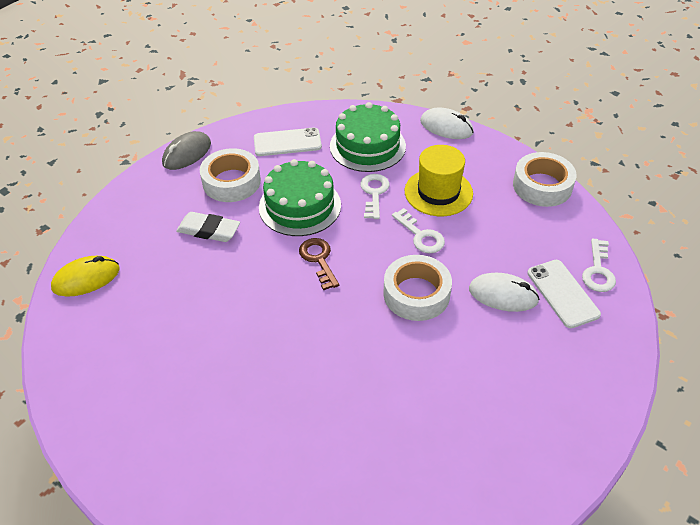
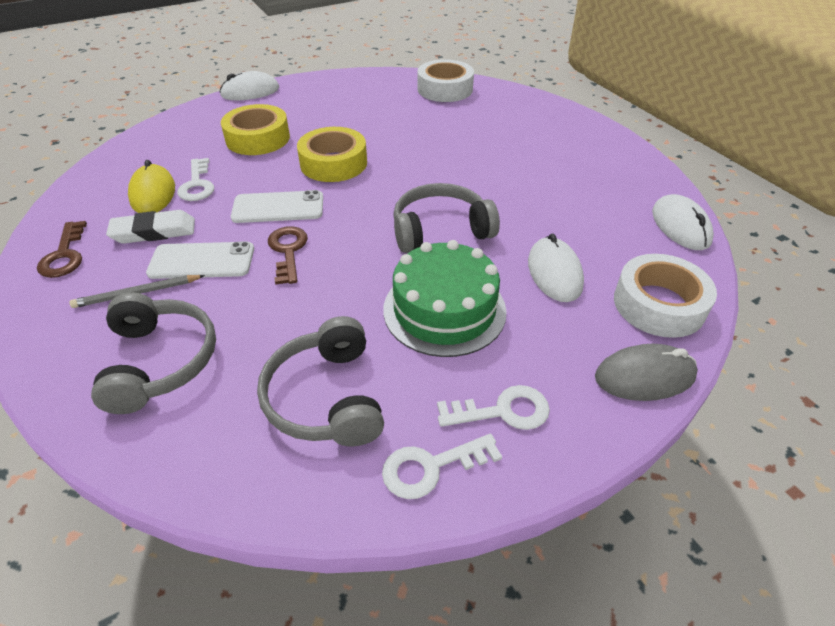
brown key: 1 -> 2
green cake: 2 -> 1
grey headphones: 0 -> 3
grey pencil: 0 -> 1
white mouse: 2 -> 3
white tape: 3 -> 2
yellow hat: 1 -> 0
yellow tape: 0 -> 2

